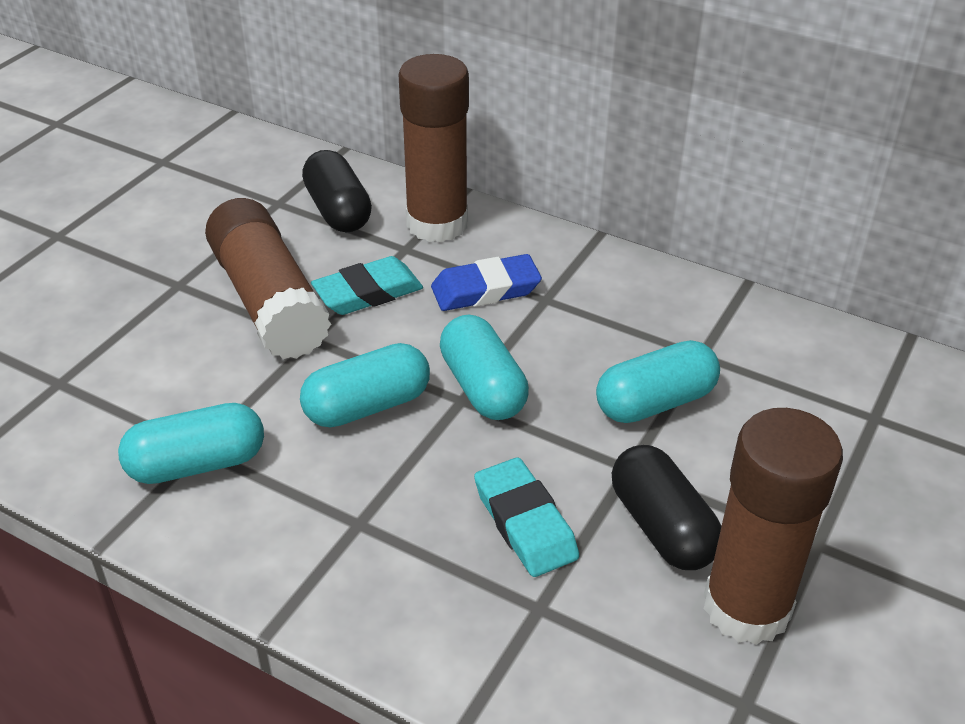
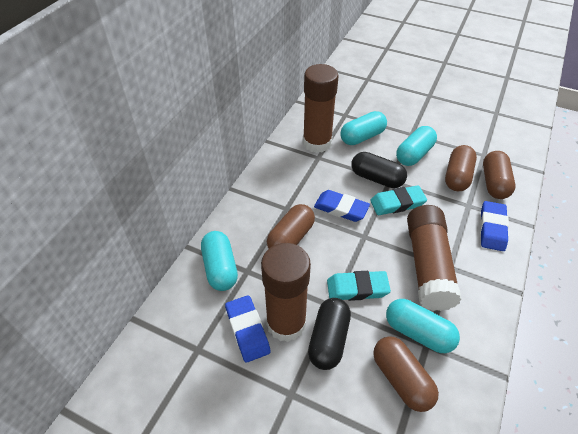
blue eraser: 1 -> 3
brown capsule: 0 -> 4

